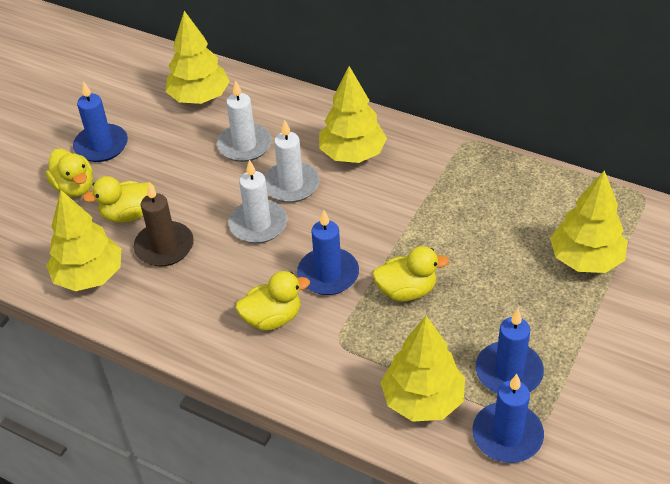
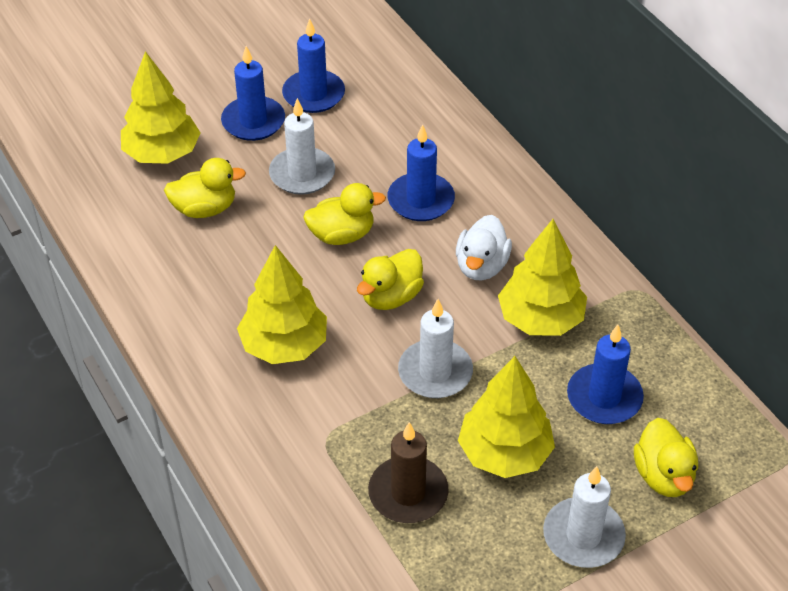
white duck: 0 -> 1
yellow tree: 5 -> 4

